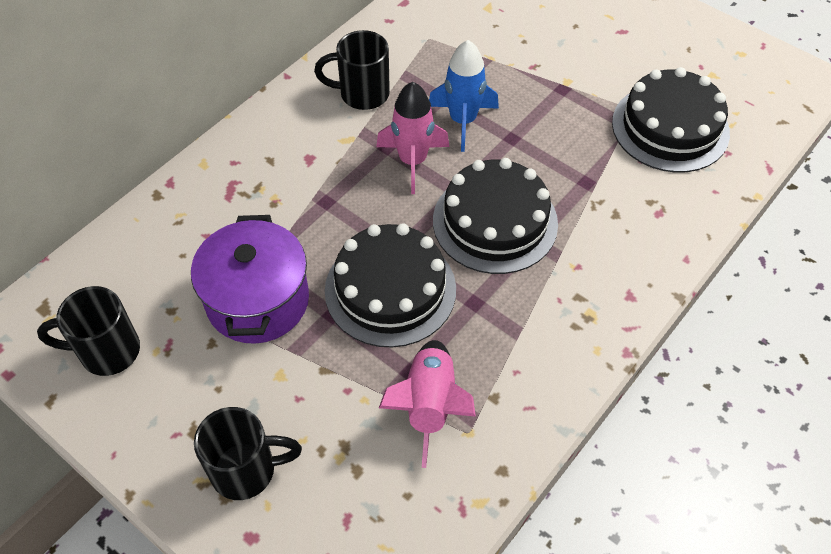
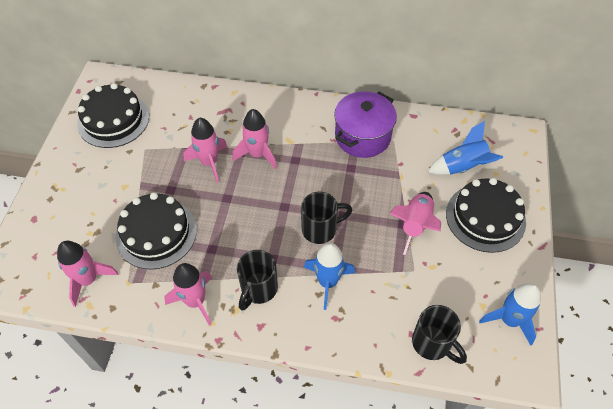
blue rocket: 1 -> 3
pink rocket: 2 -> 5

